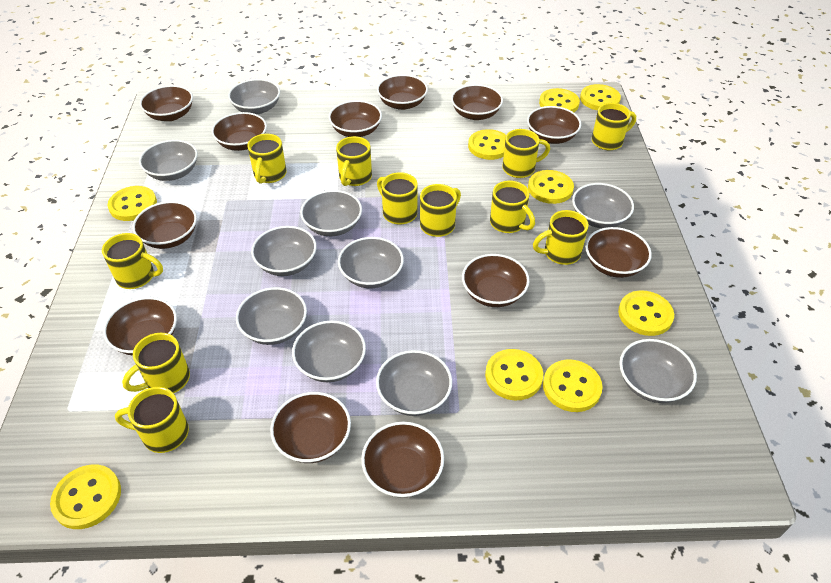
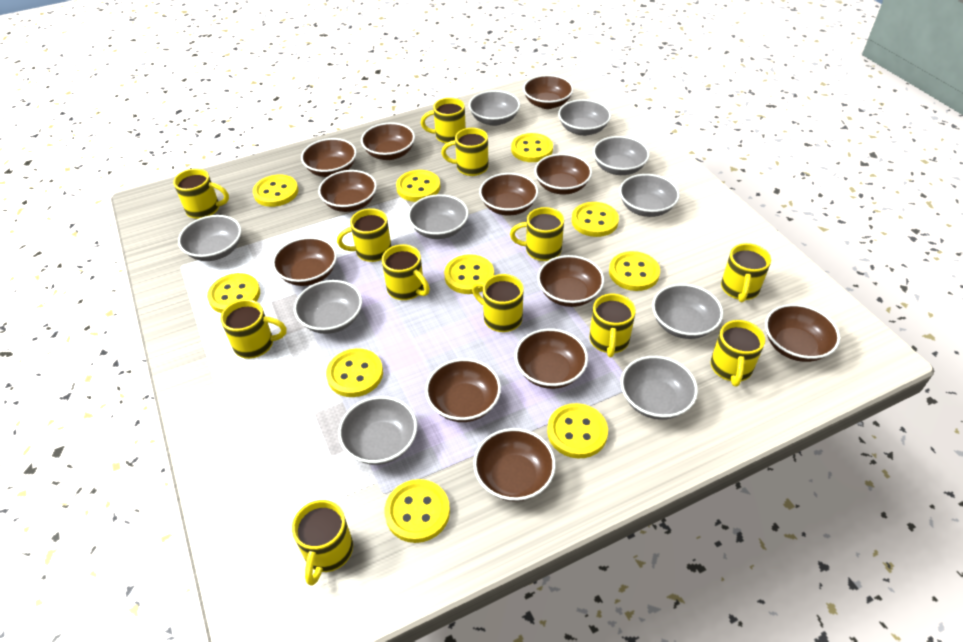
yellow button: 9 -> 10
yellow mug: 11 -> 12

